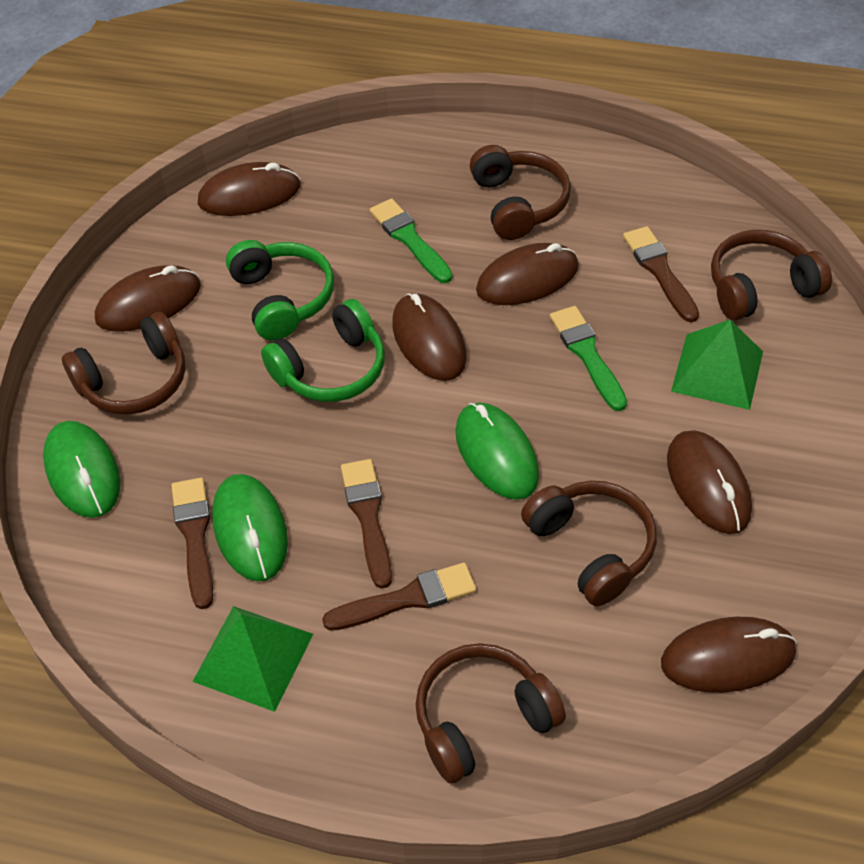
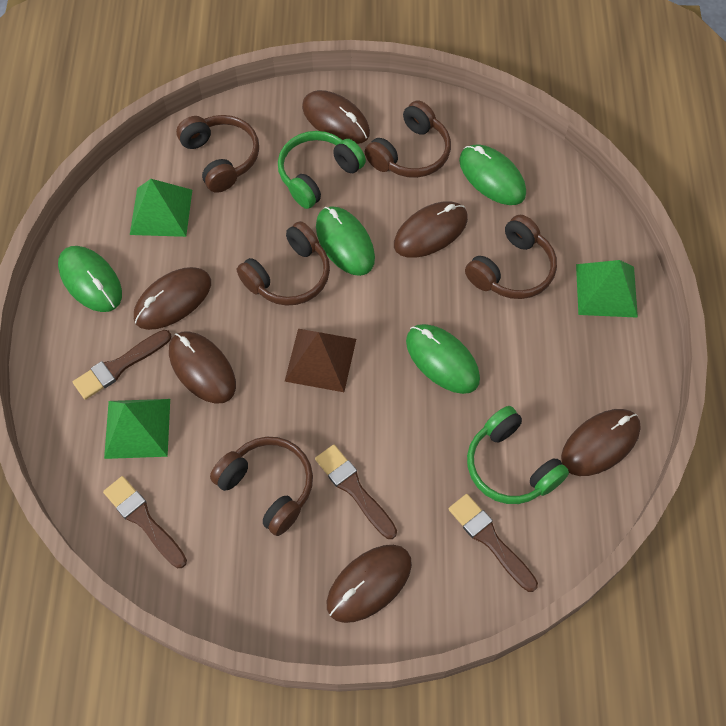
brown pyramid: 0 -> 1
green brush: 2 -> 0
green mouse: 3 -> 4
green pyramid: 2 -> 3

